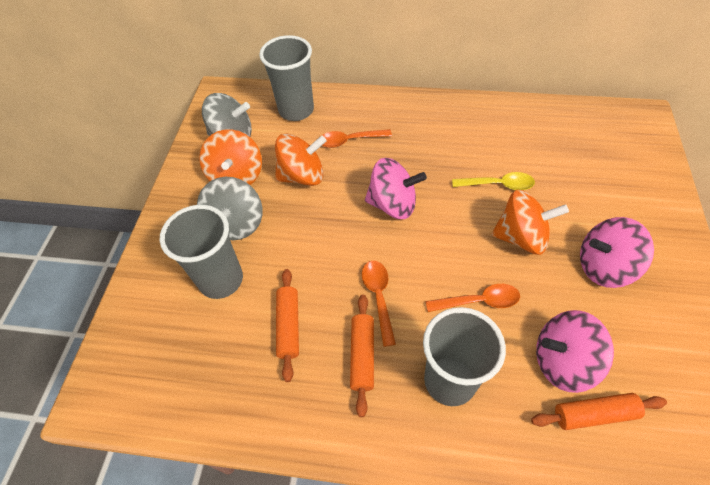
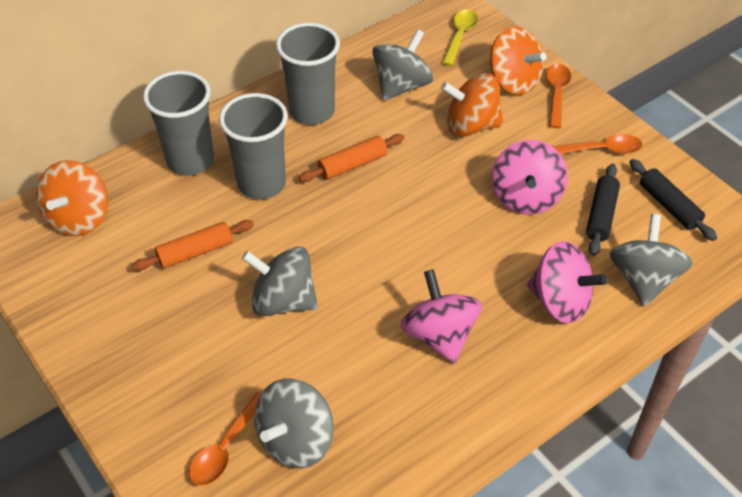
black rolling pin: 0 -> 2
grey spinning top: 2 -> 4
orange rolling pin: 3 -> 2

